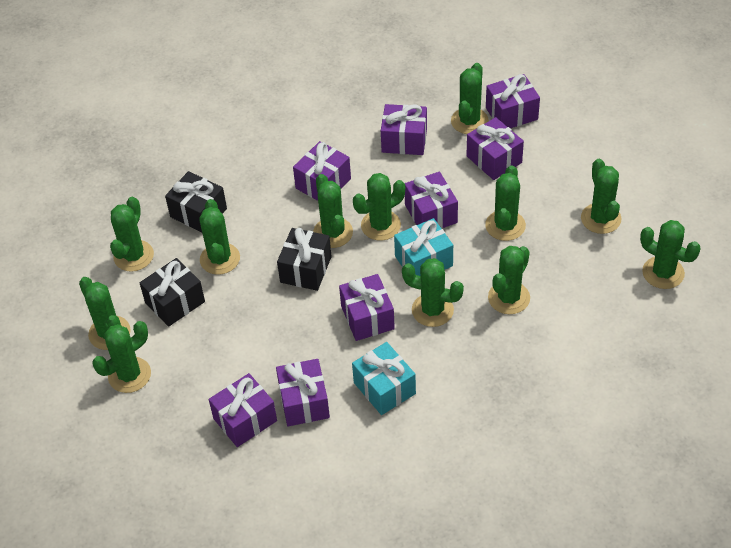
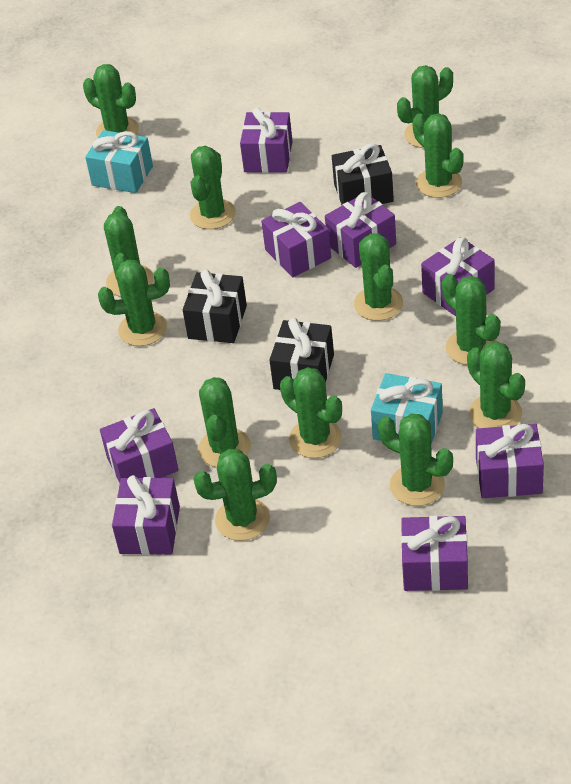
green cactus: 12 -> 13

